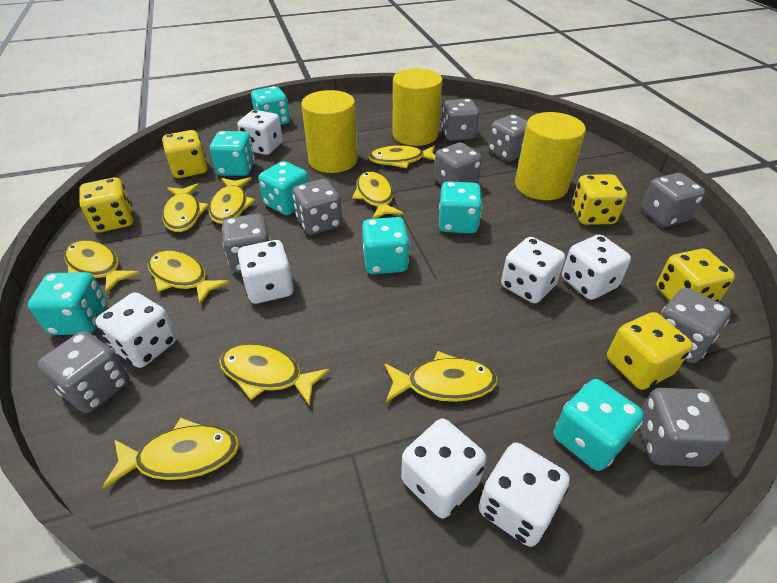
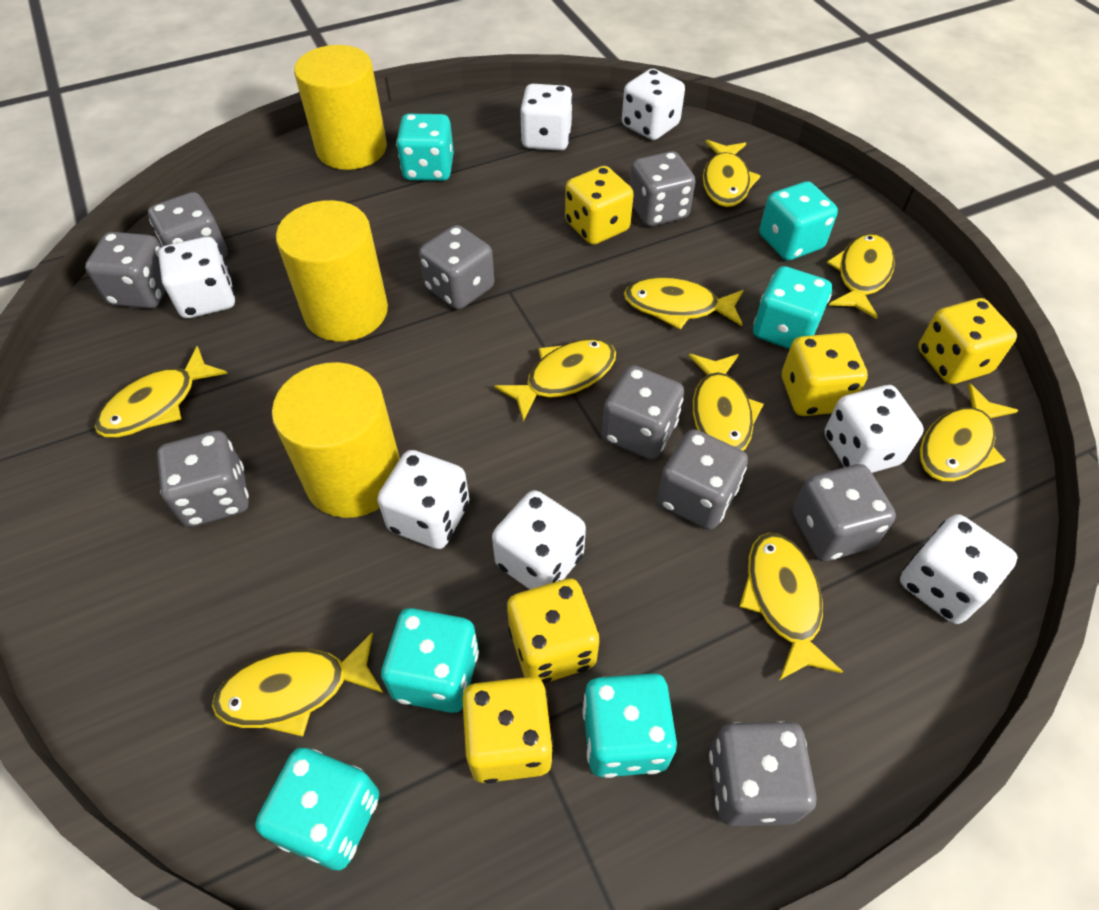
turquoise dice: 7 -> 6

